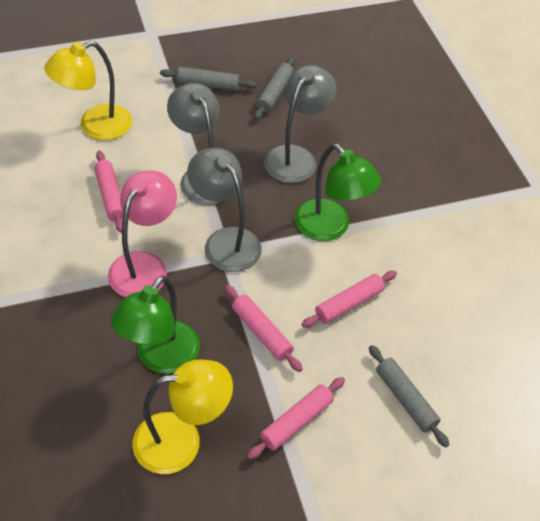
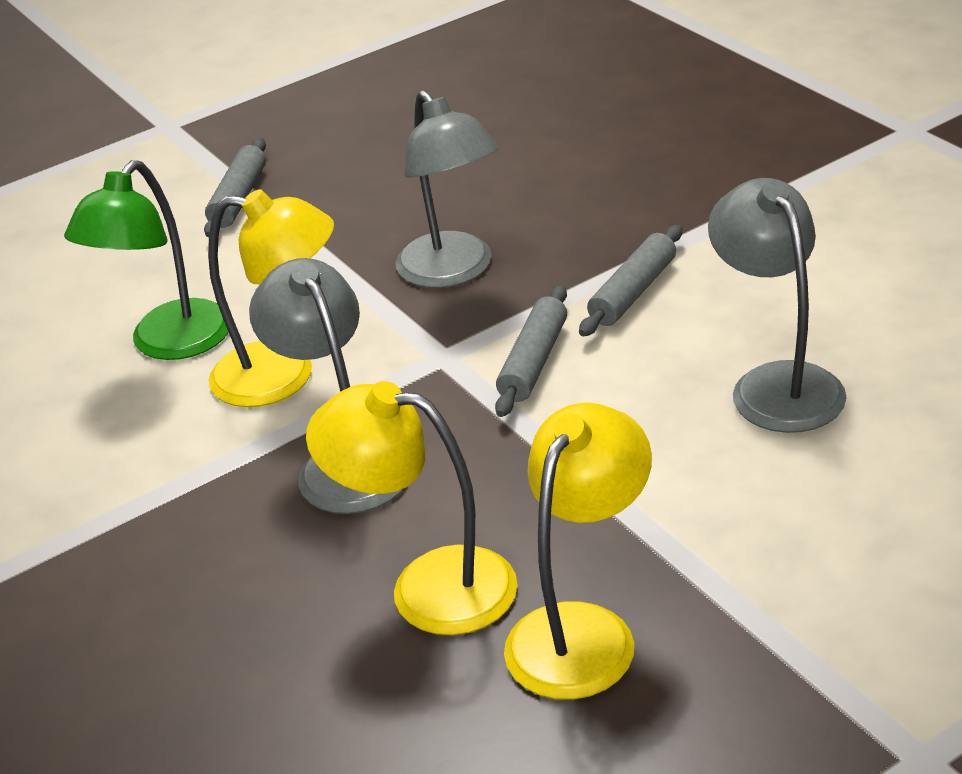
green lamp: 2 -> 1
pink lamp: 1 -> 0
pink rolling pin: 4 -> 0
yellow lamp: 2 -> 3

